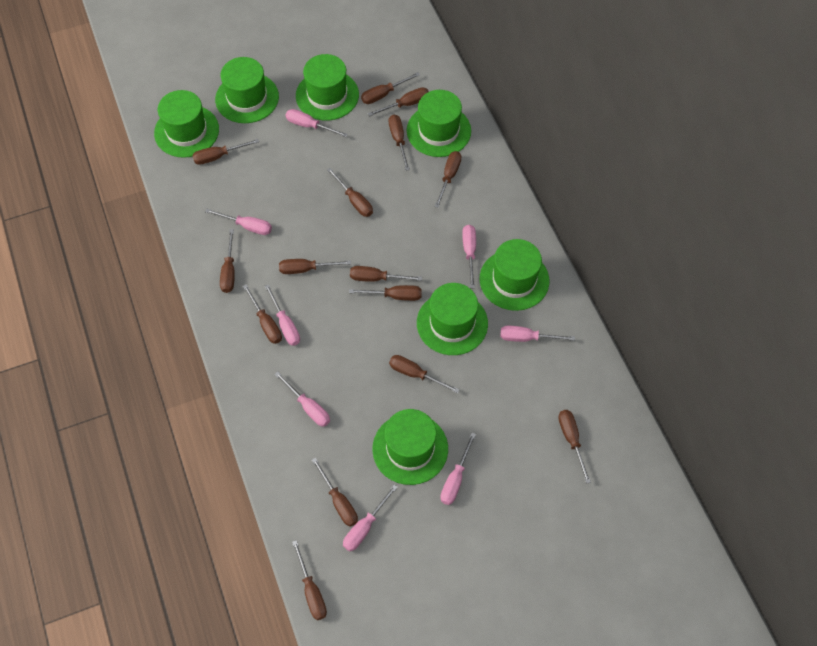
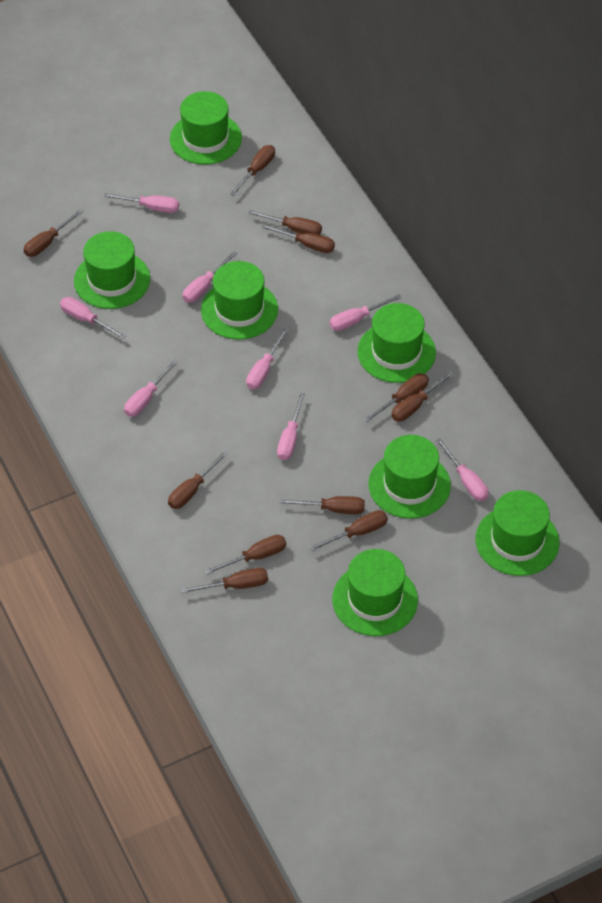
brown screwdriver: 15 -> 11

